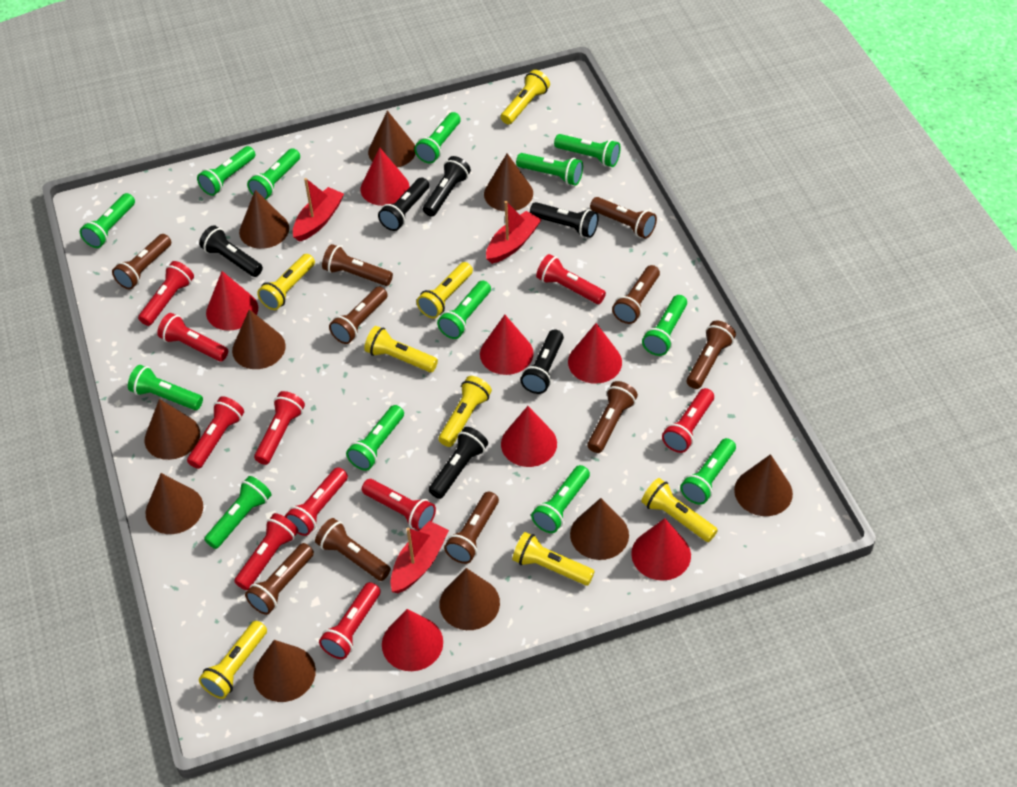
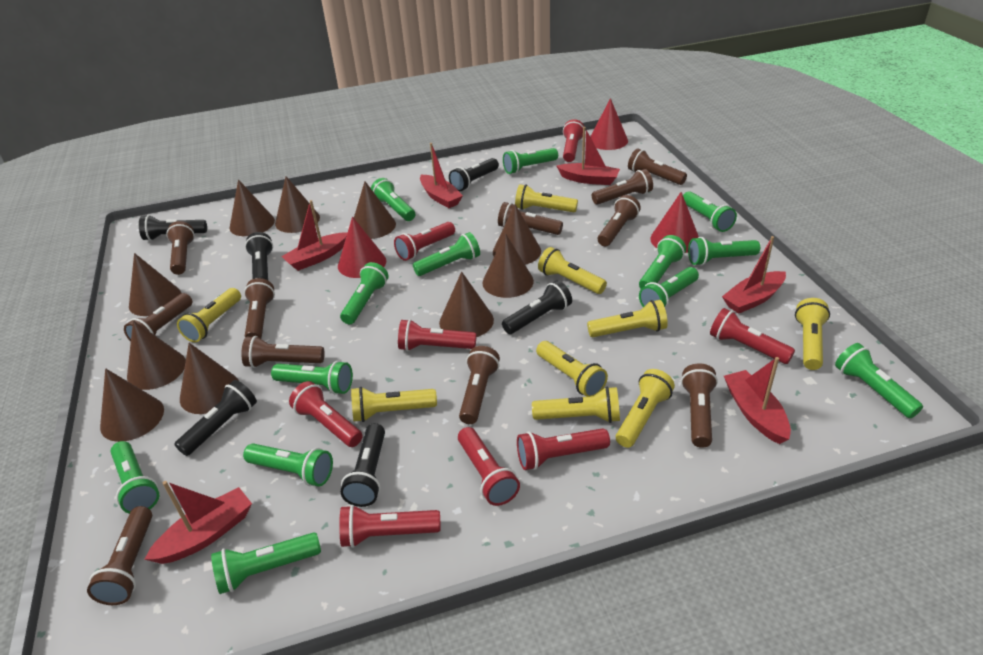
brown flashlight: 10 -> 11
red boat: 3 -> 6
red cone: 7 -> 3
red flashlight: 10 -> 8
yellow flashlight: 8 -> 9

